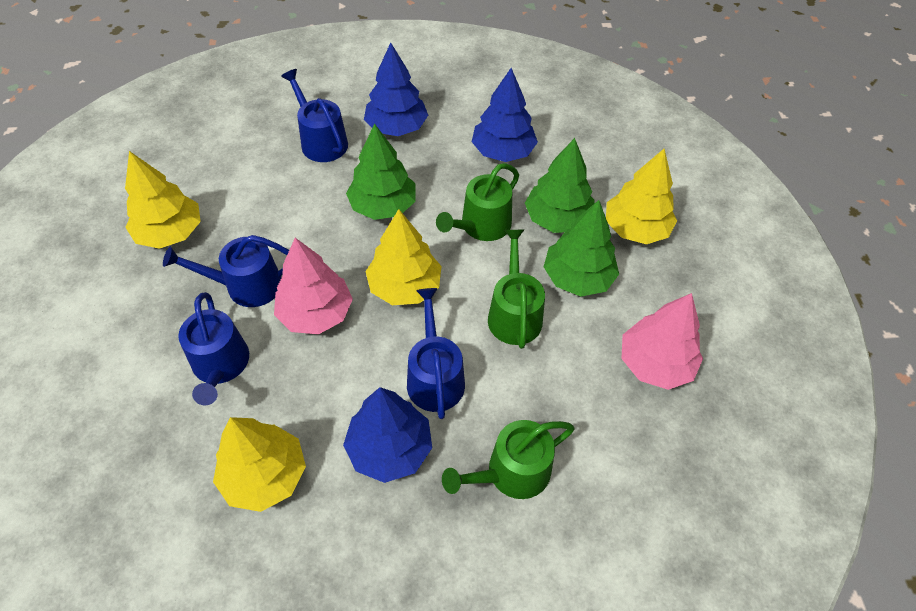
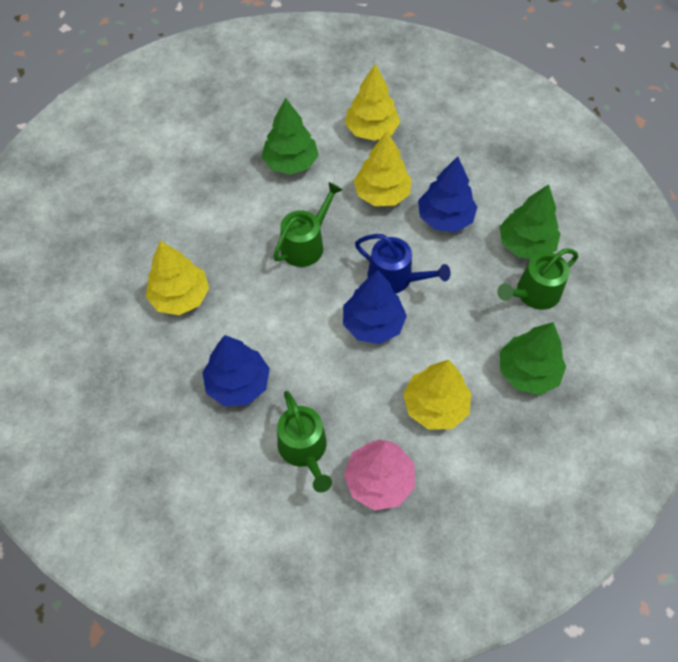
blue watering can: 4 -> 1
pink tree: 2 -> 1

